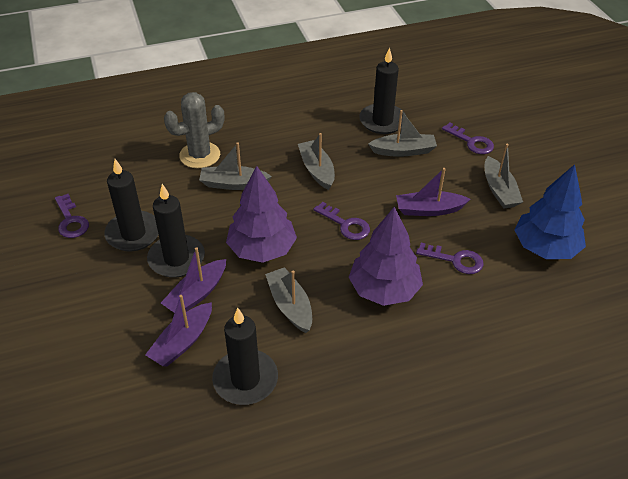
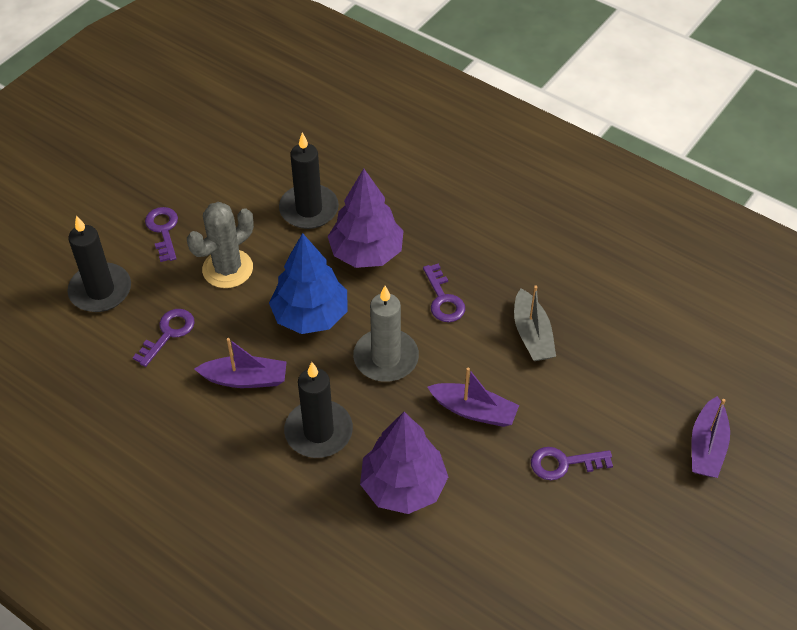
black candle: 4 -> 3
grey boat: 5 -> 1
grey candle: 0 -> 1

